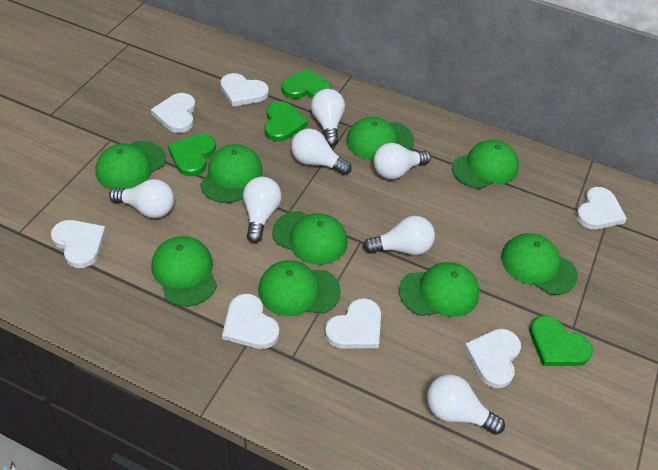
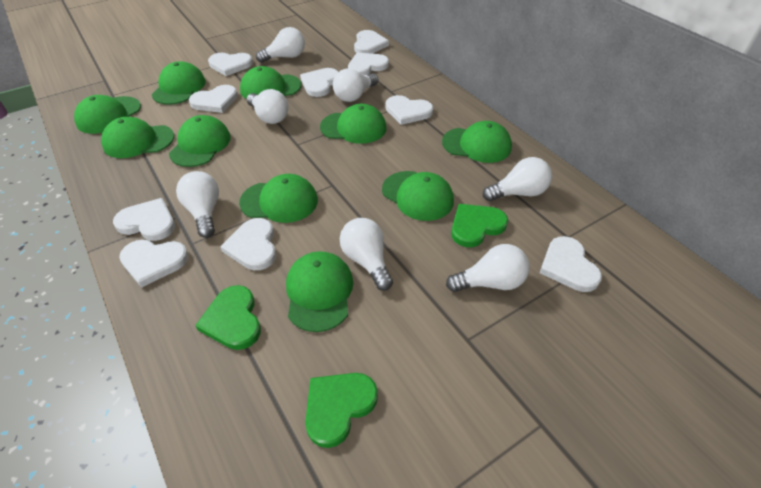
green cap: 9 -> 10
green heart: 4 -> 3
white heart: 7 -> 10

